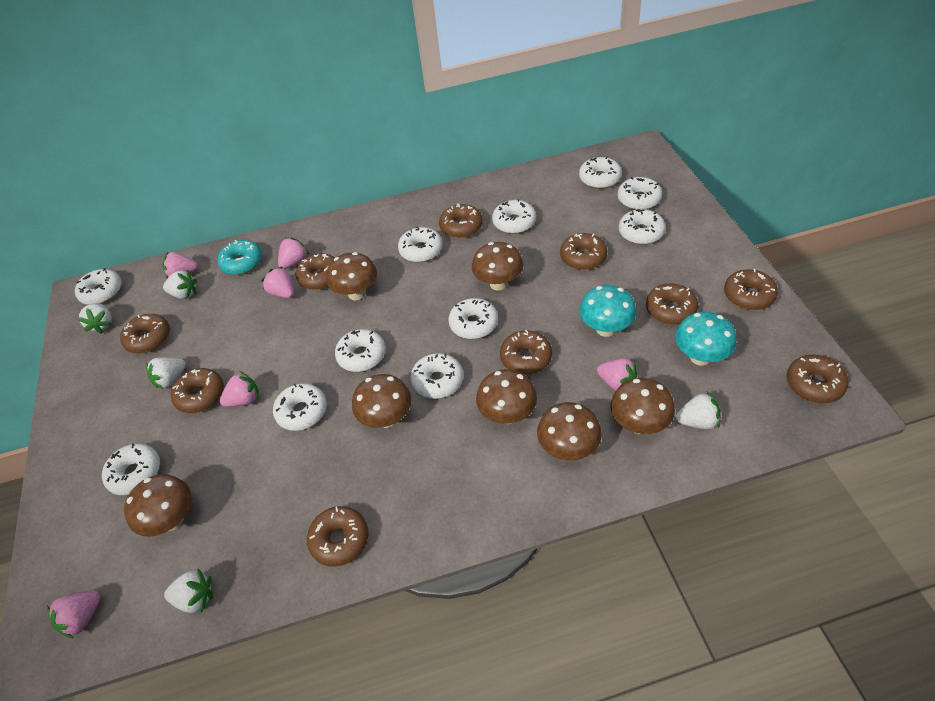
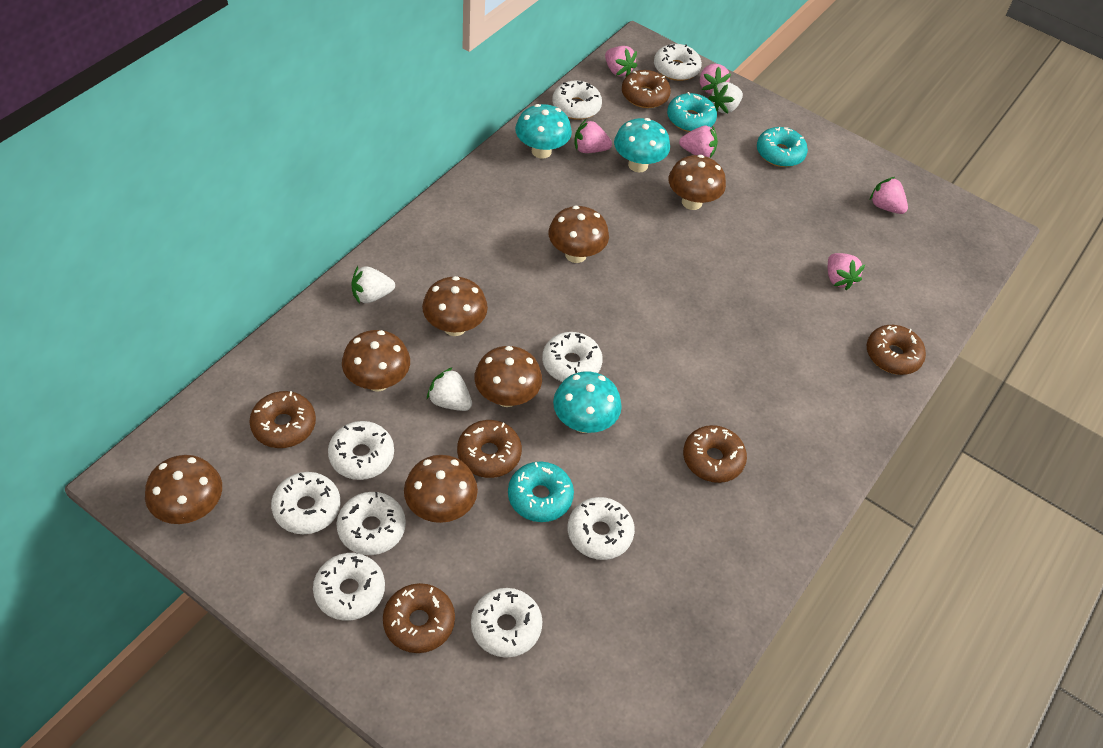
brown donut: 10 -> 6
turquoise donut: 1 -> 3
turquoise mushroom: 2 -> 3
white donut: 11 -> 9
white strawberry: 5 -> 3

